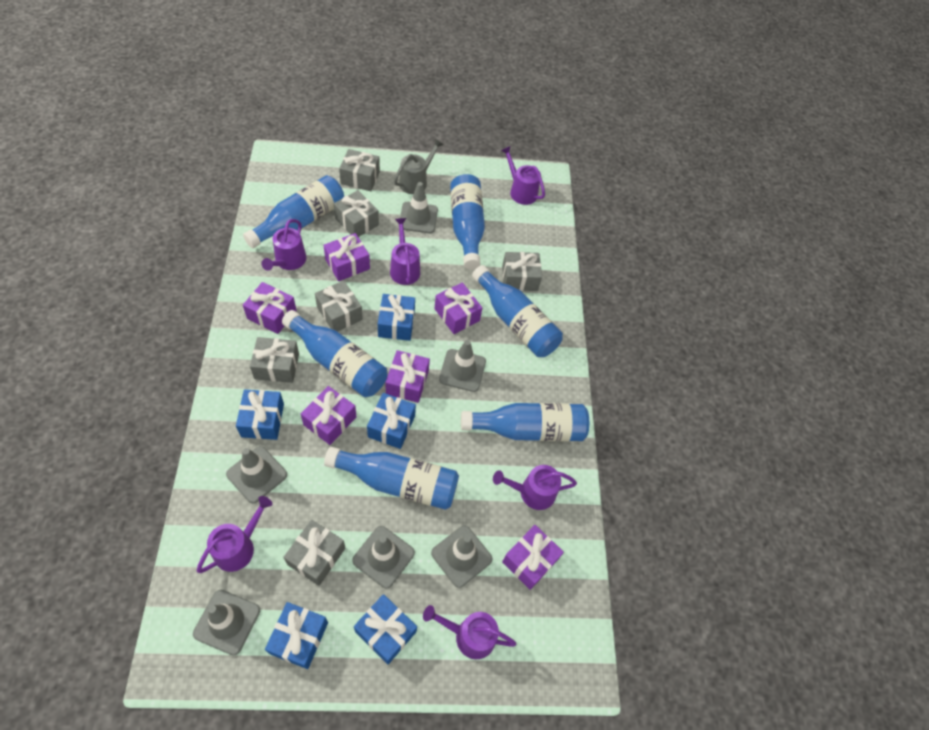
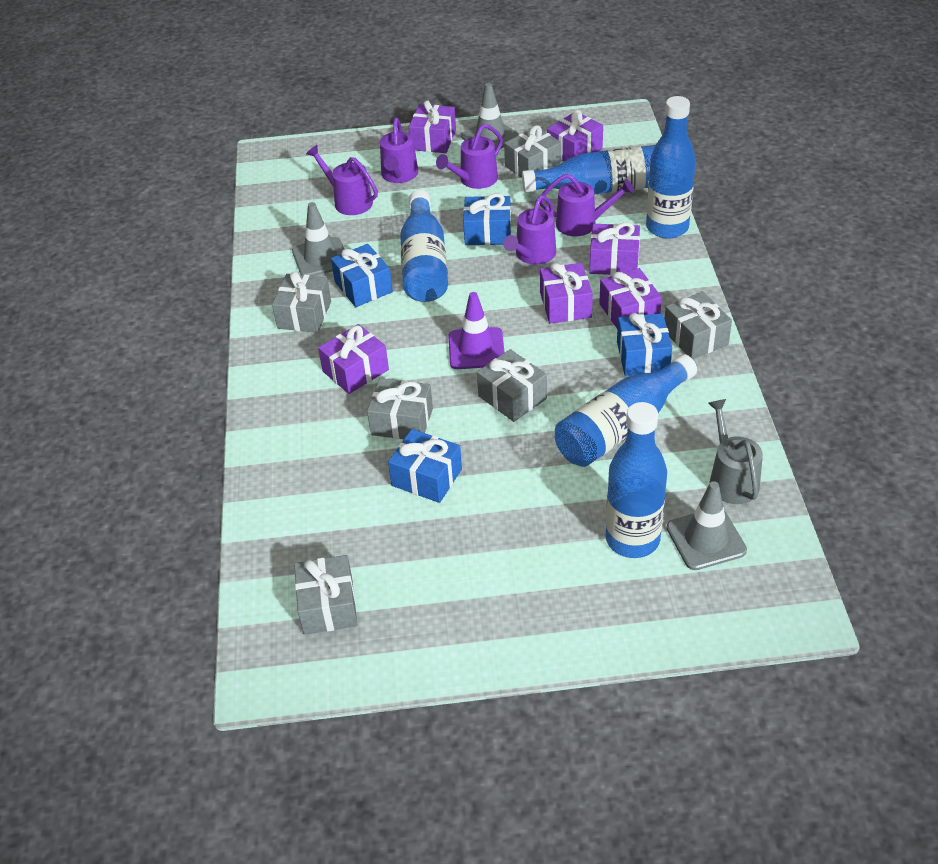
blue bottle: 6 -> 5
blue gift: 5 -> 4
grey traffic cone: 6 -> 3
purple traffic cone: 0 -> 1
purple watering can: 6 -> 5

